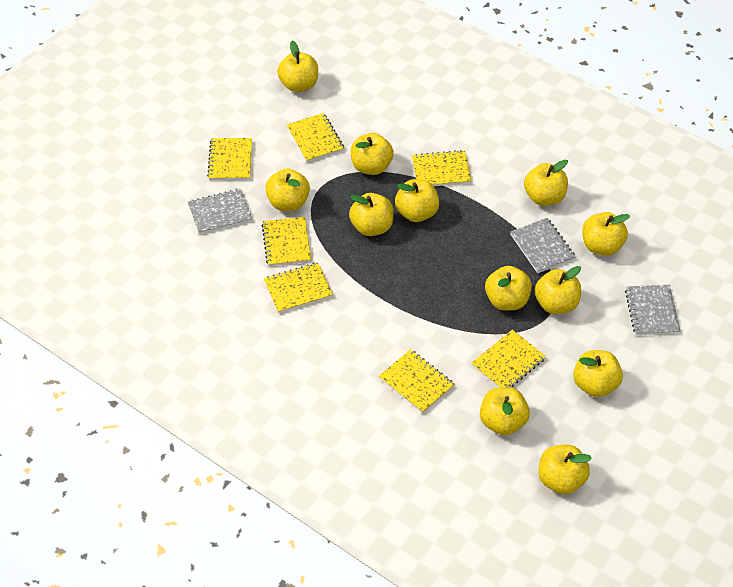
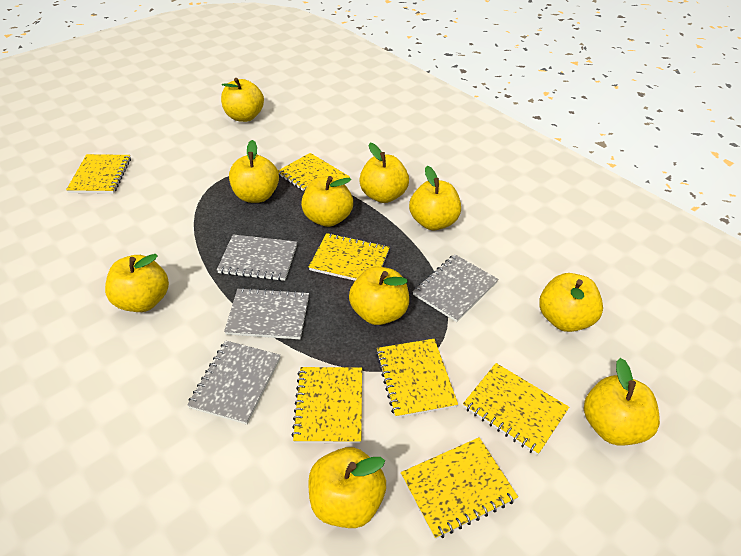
grey notebook: 3 -> 4
yellow apple: 12 -> 10

